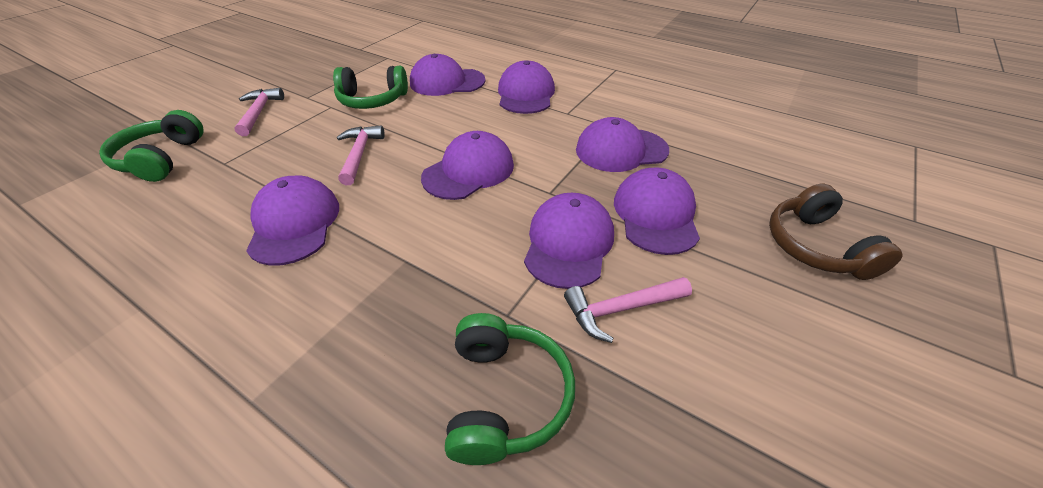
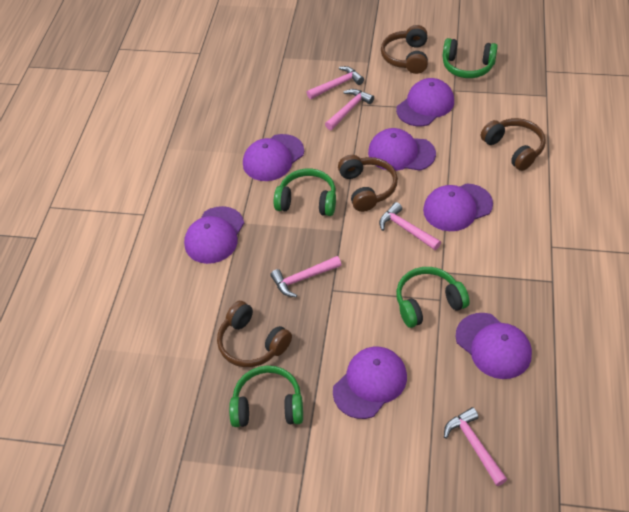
brown headphones: 1 -> 4
green headphones: 3 -> 4
pink hammer: 3 -> 5

